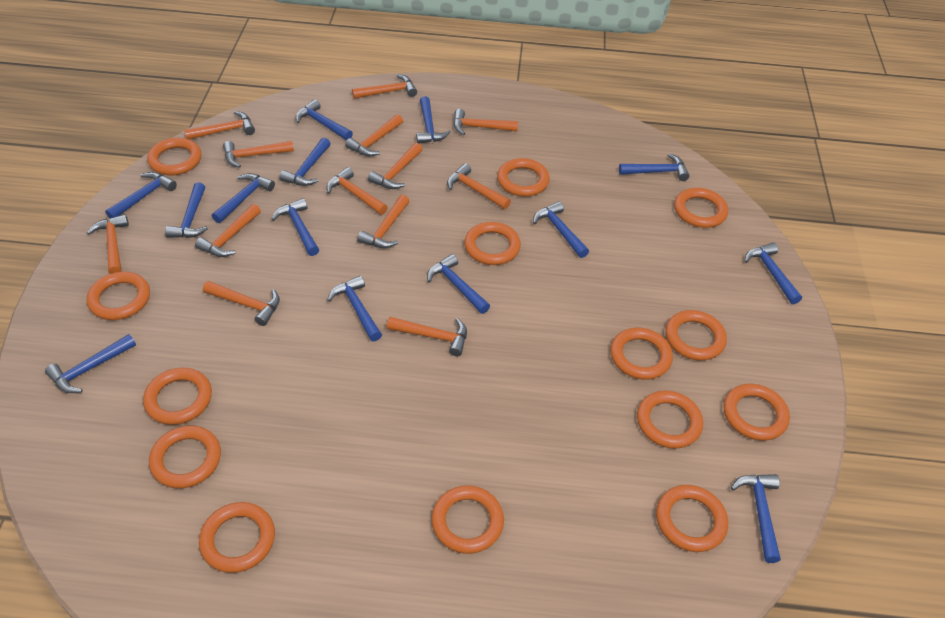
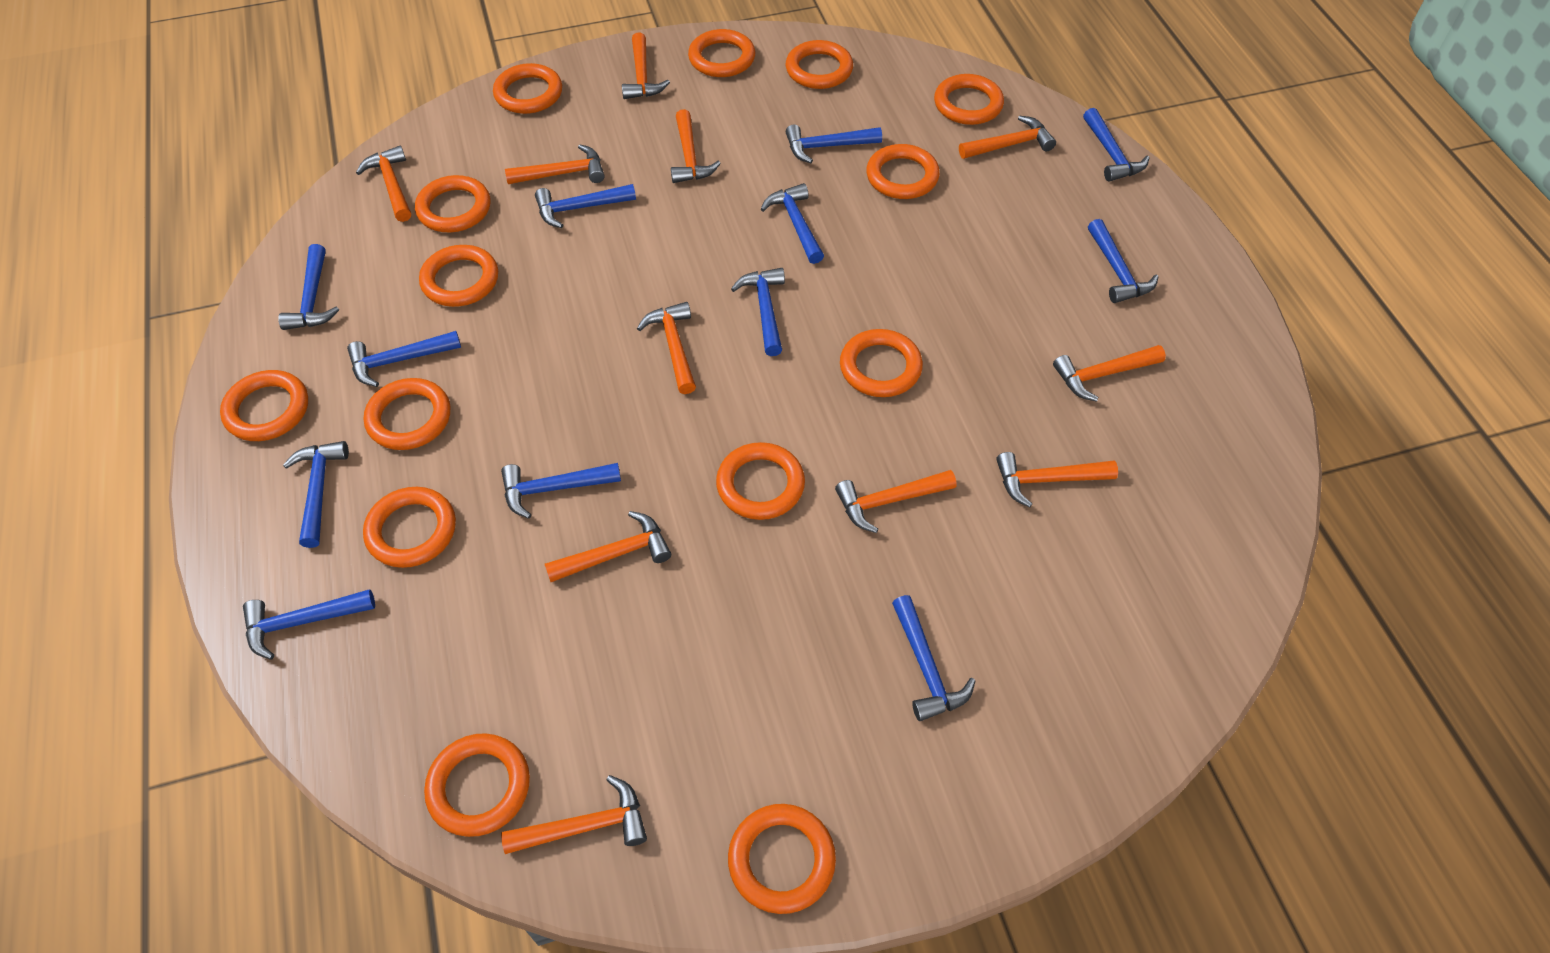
blue hammer: 14 -> 12
orange hammer: 13 -> 11

